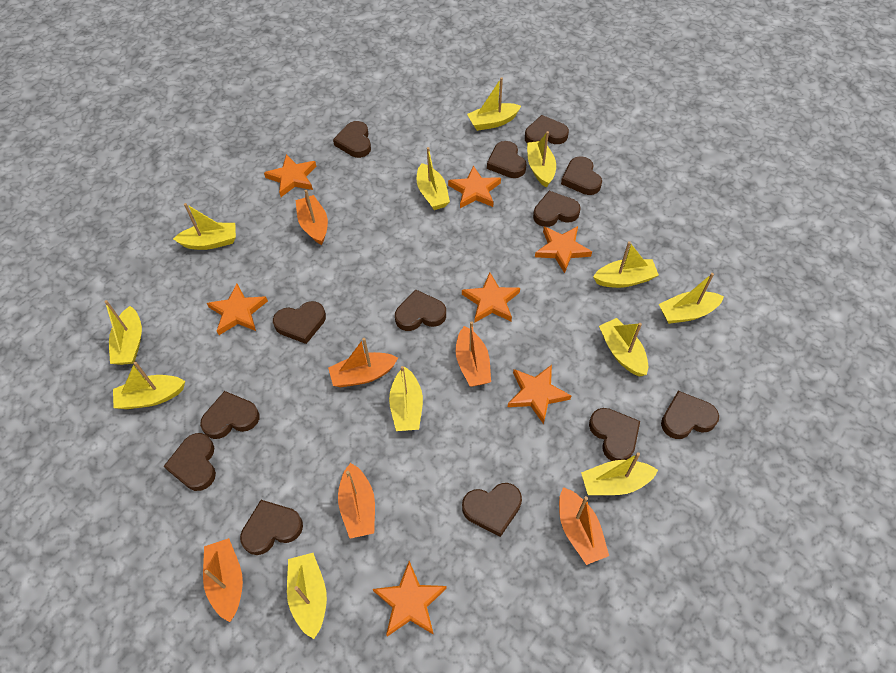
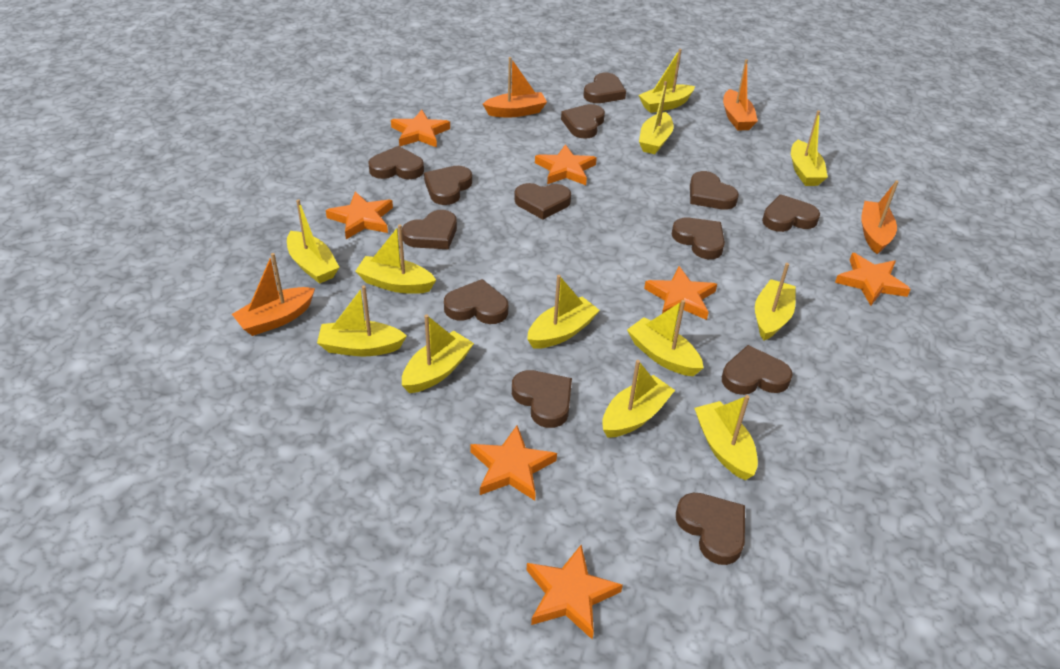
orange boat: 6 -> 4

